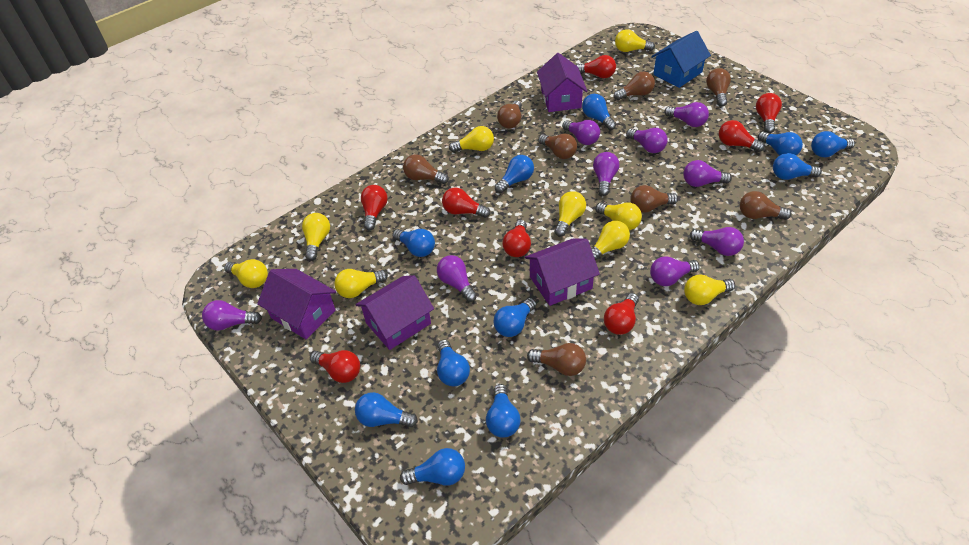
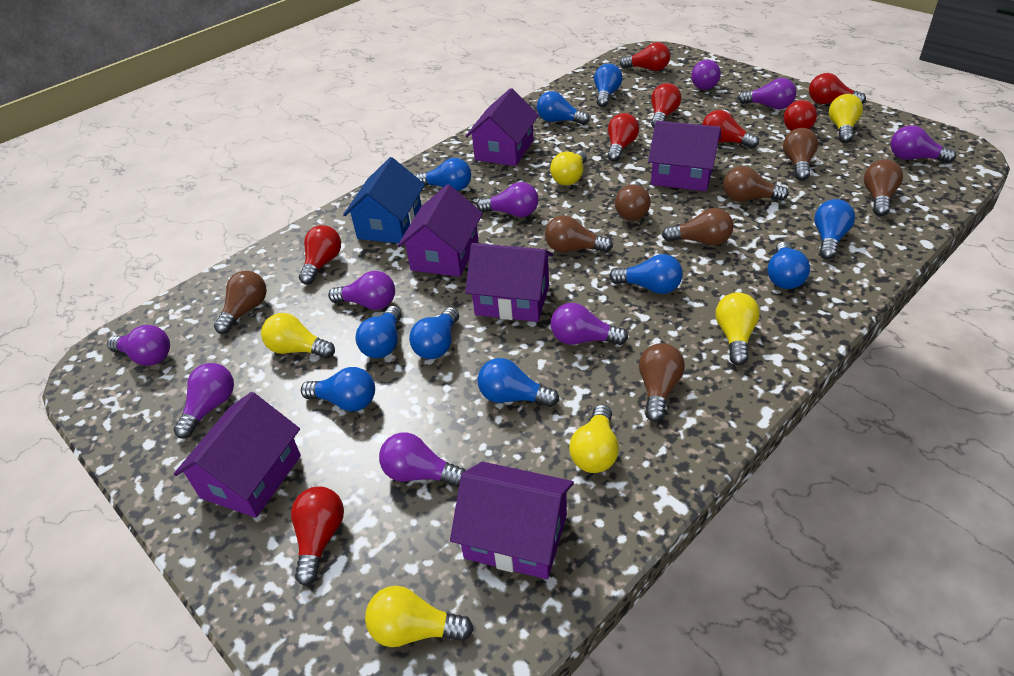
blue light bulb: 11 -> 10
purple house: 4 -> 6
yellow light bulb: 9 -> 6

